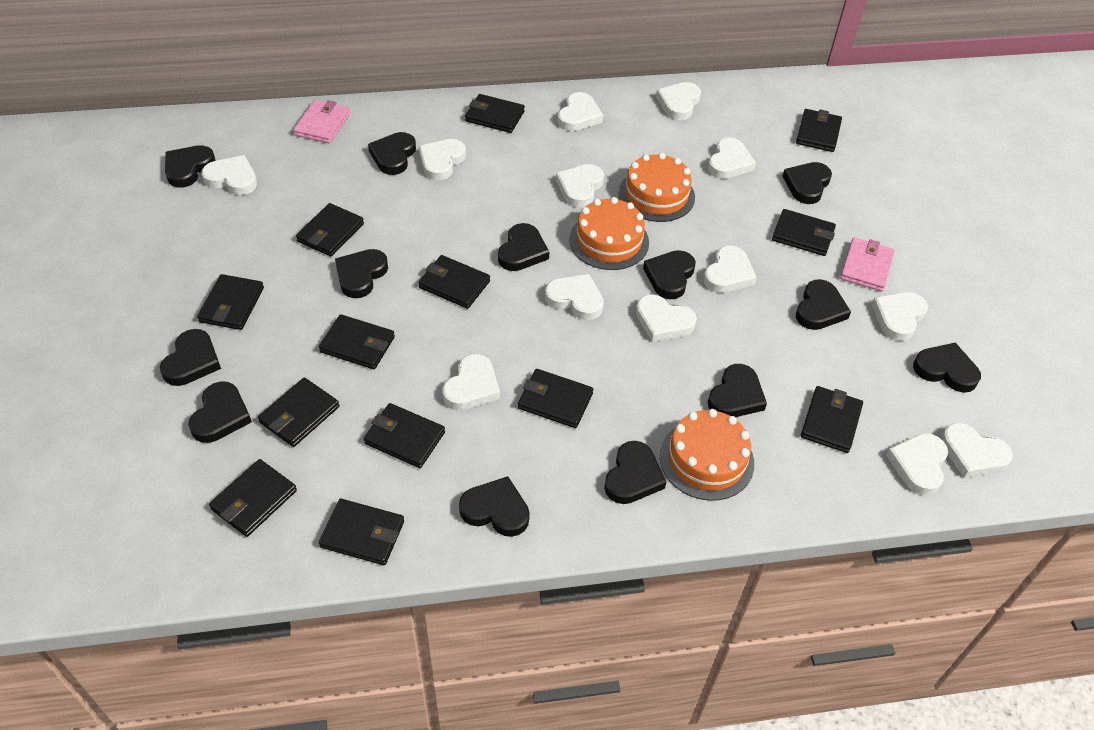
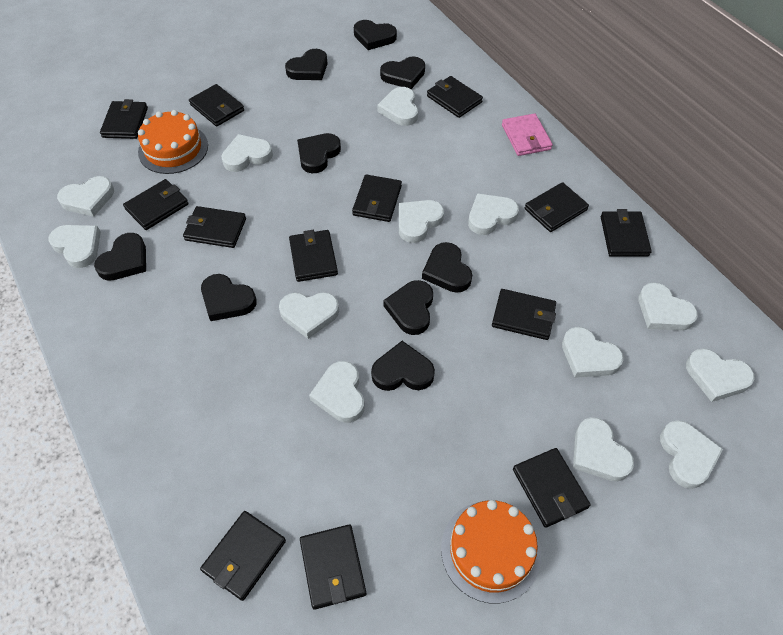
black heart: 13 -> 9
orange cake: 3 -> 2
pink wallet: 2 -> 1

